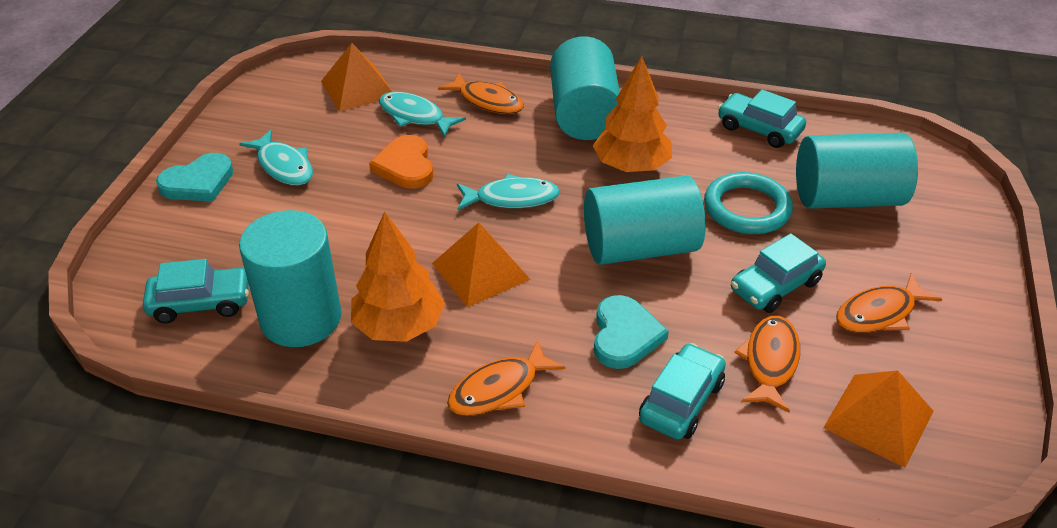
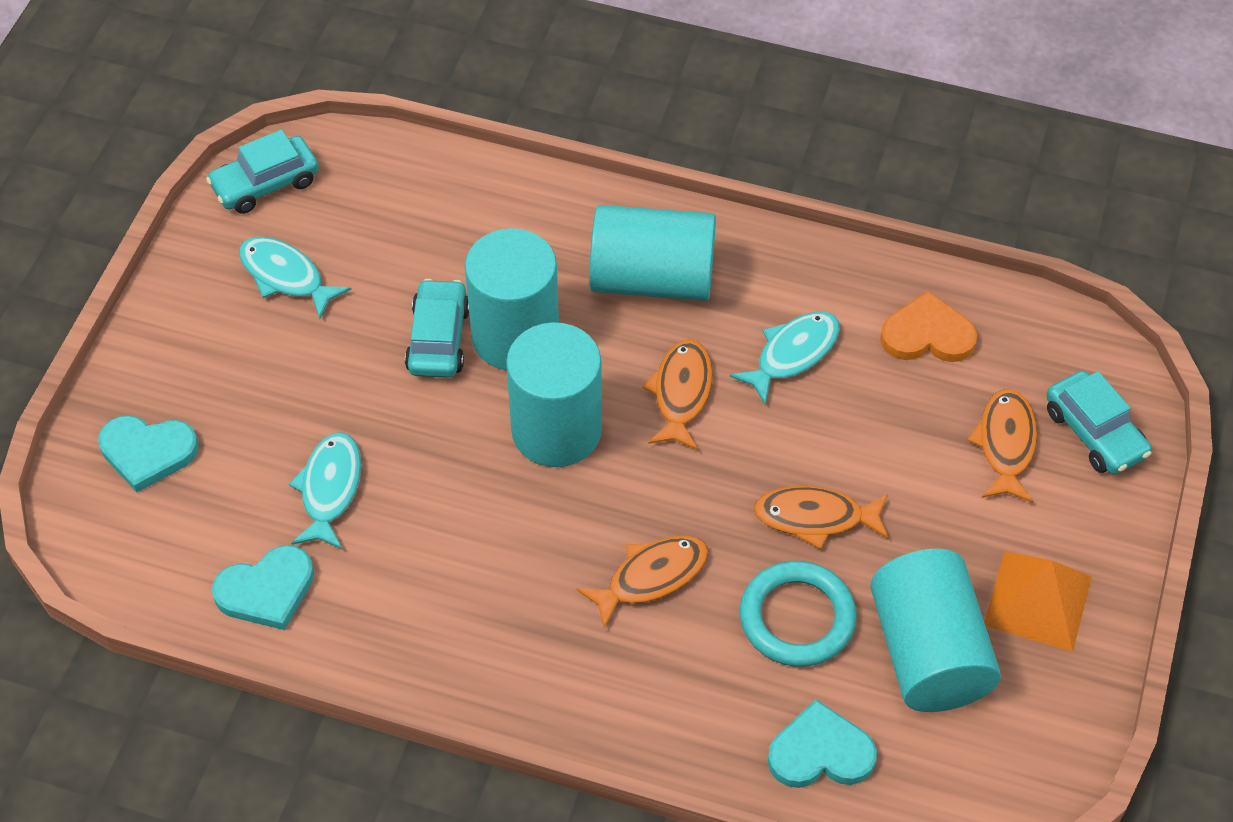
orange pyramid: 3 -> 1
orange tree: 2 -> 0
turquoise car: 4 -> 3
turquoise heart: 2 -> 3

